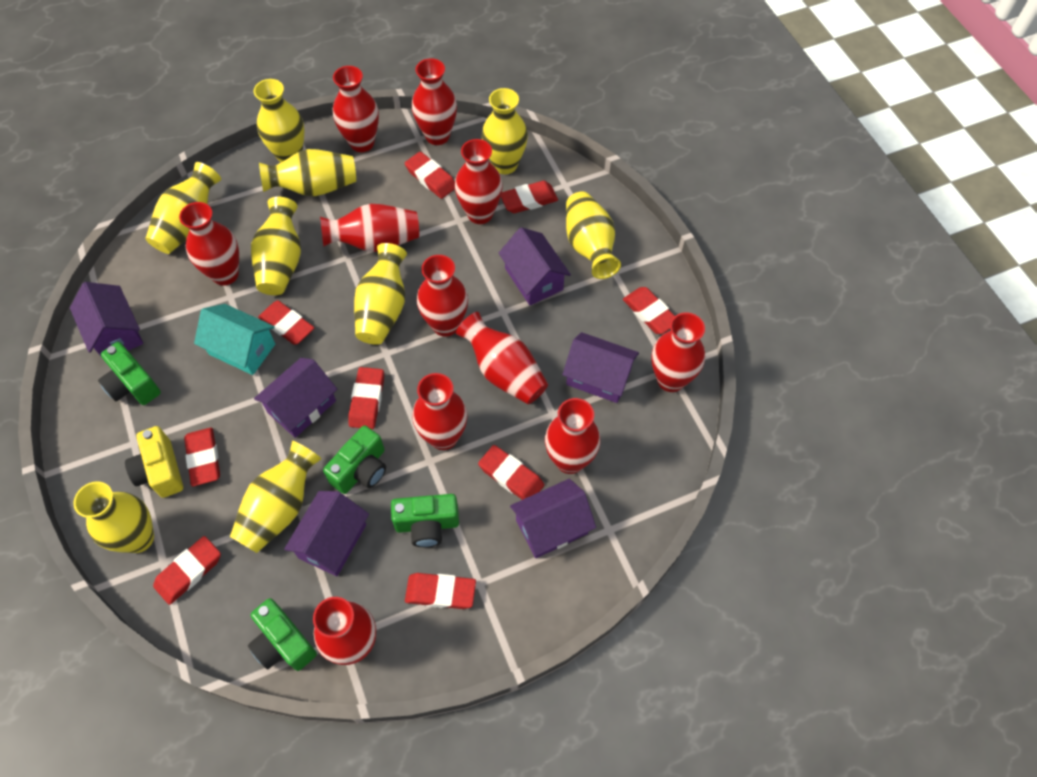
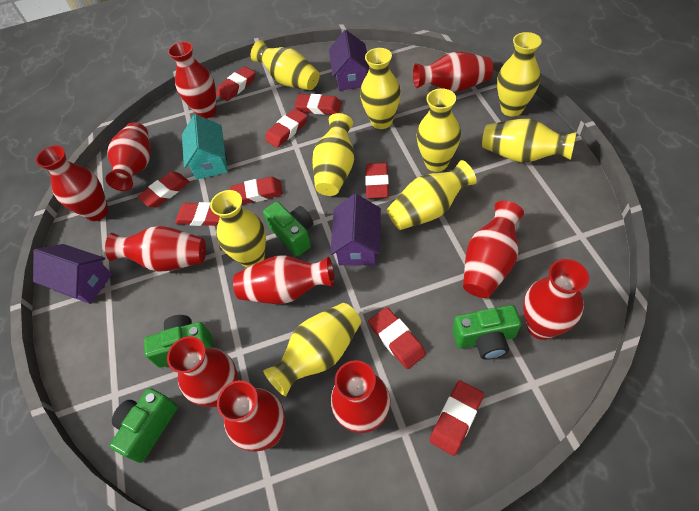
purple house: 6 -> 3
yellow camera: 1 -> 0

